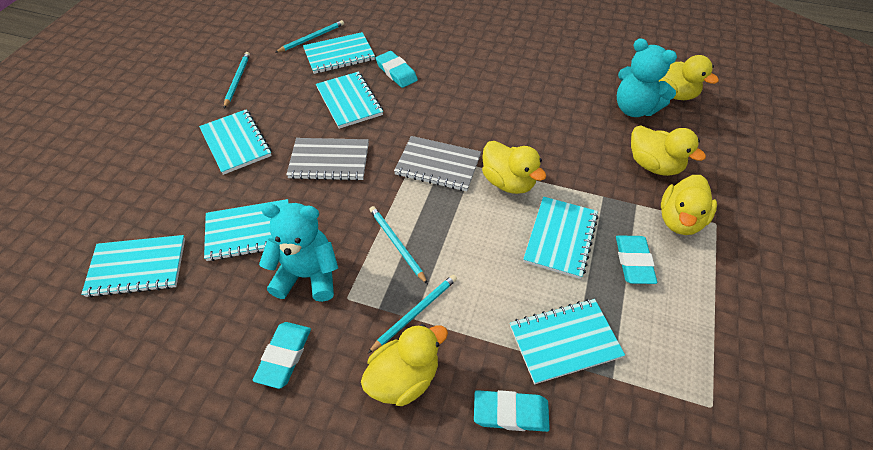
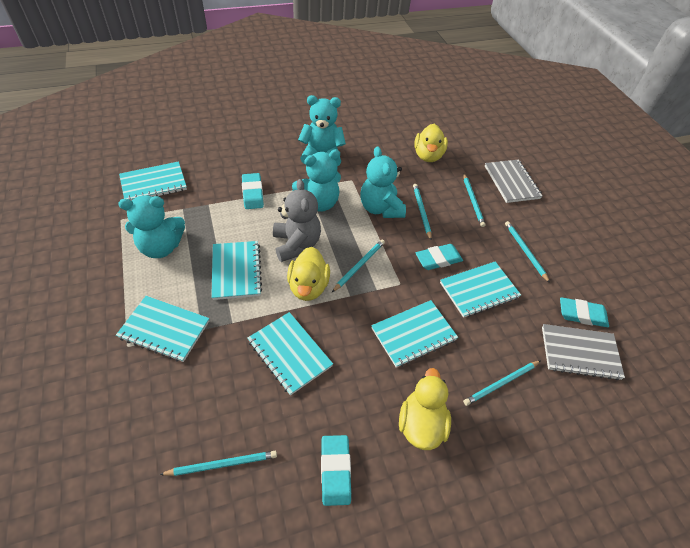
grey teddy bear: 0 -> 1
turquoise notebook: 7 -> 6
turquoise pencil: 4 -> 6
turquoise teddy bear: 2 -> 4
yellow duck: 5 -> 3

